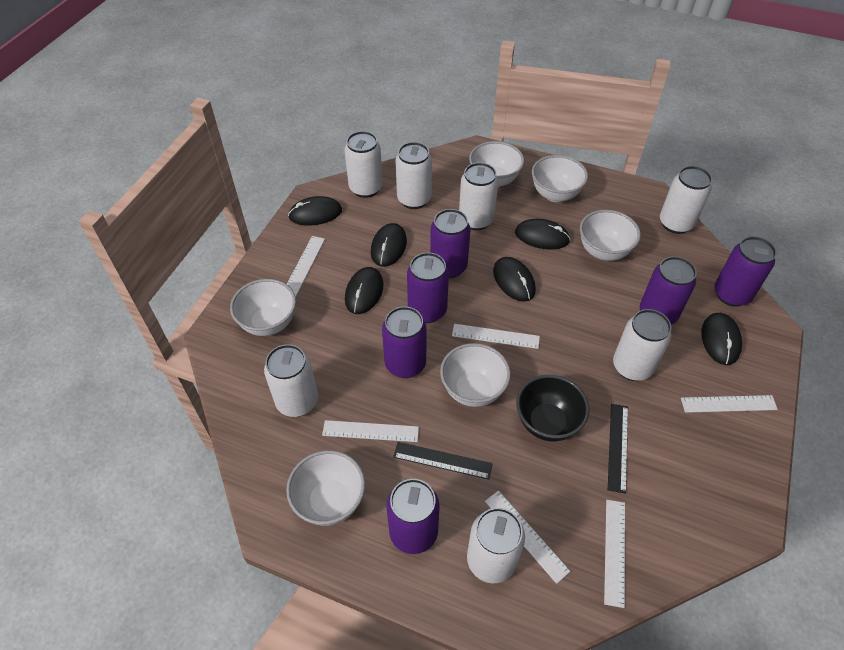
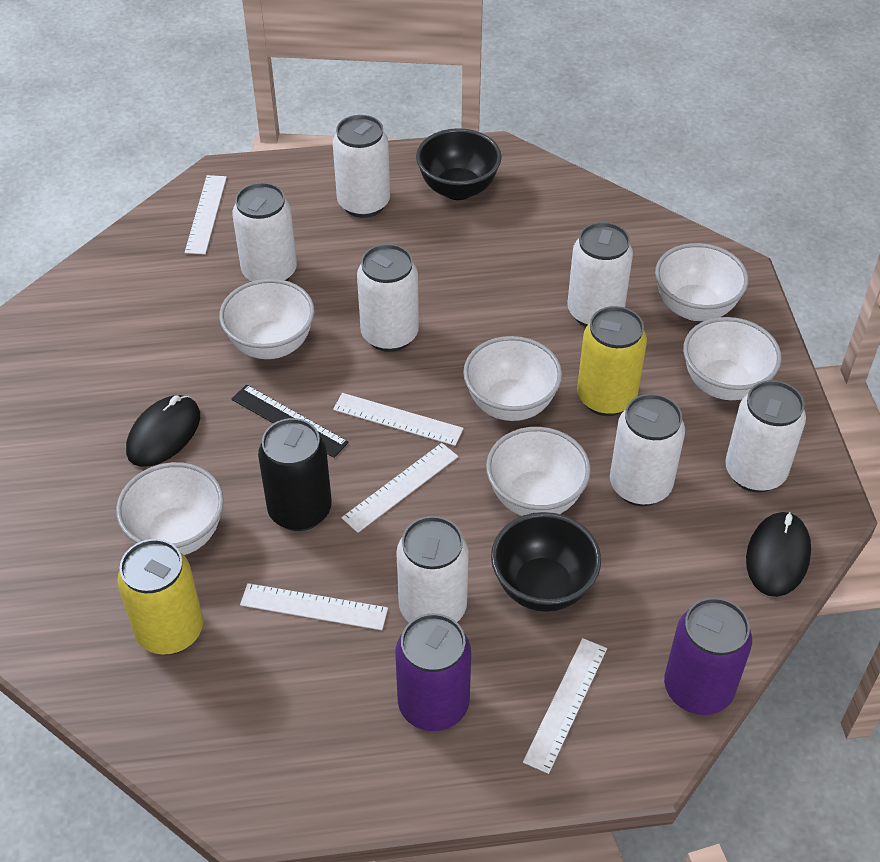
black bowl: 1 -> 2
black can: 0 -> 1
black mouse: 6 -> 2
black ruler: 2 -> 1
purple can: 6 -> 2
white ruler: 6 -> 5
yellow can: 0 -> 2

